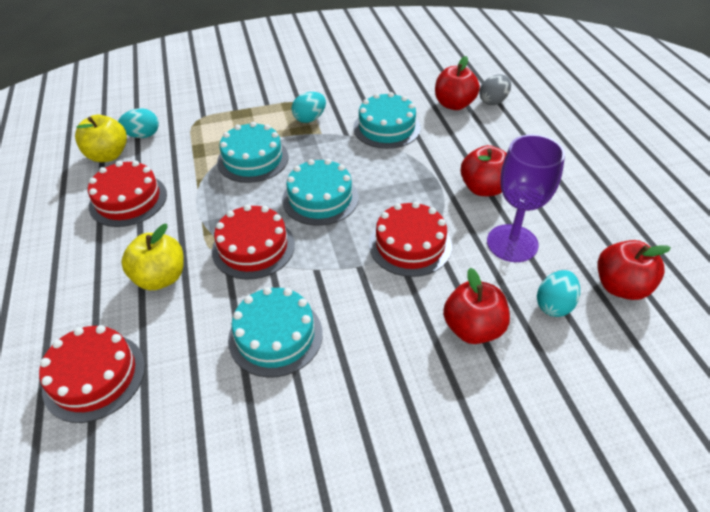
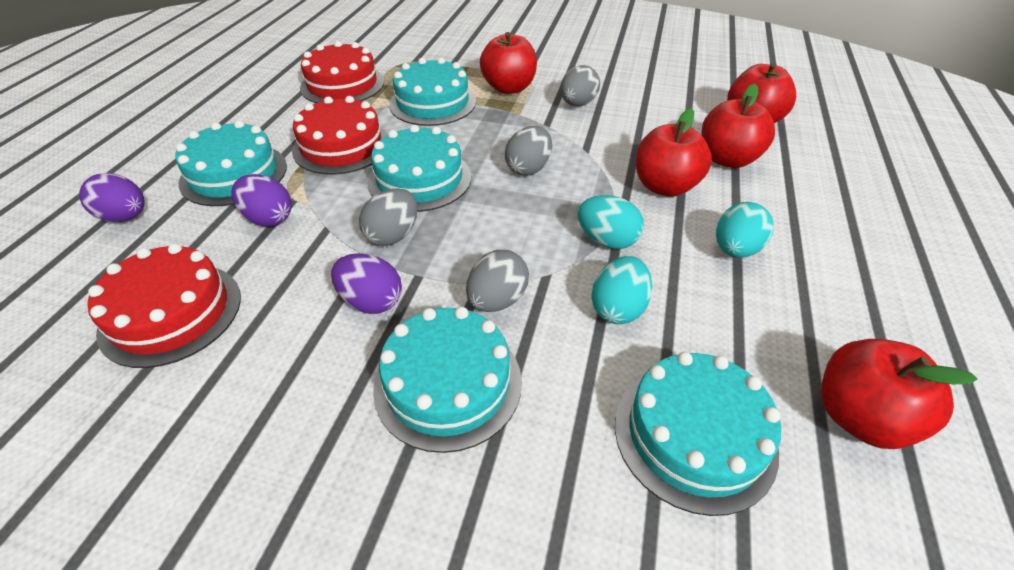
grey egg: 1 -> 4
purple egg: 0 -> 3
purple goblet: 1 -> 0
red apple: 4 -> 5
red cake: 4 -> 3
turquoise cake: 4 -> 5
yellow apple: 2 -> 0

